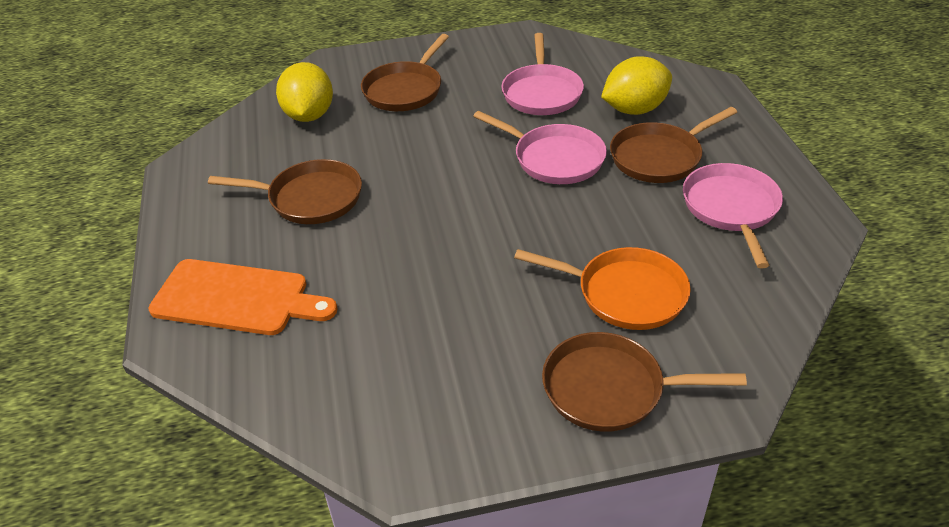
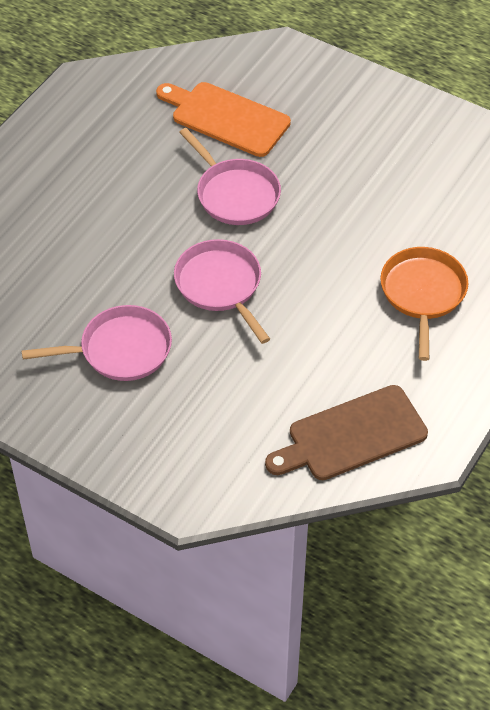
brown cutting board: 0 -> 1
brown pan: 4 -> 0
yellow lemon: 2 -> 0

